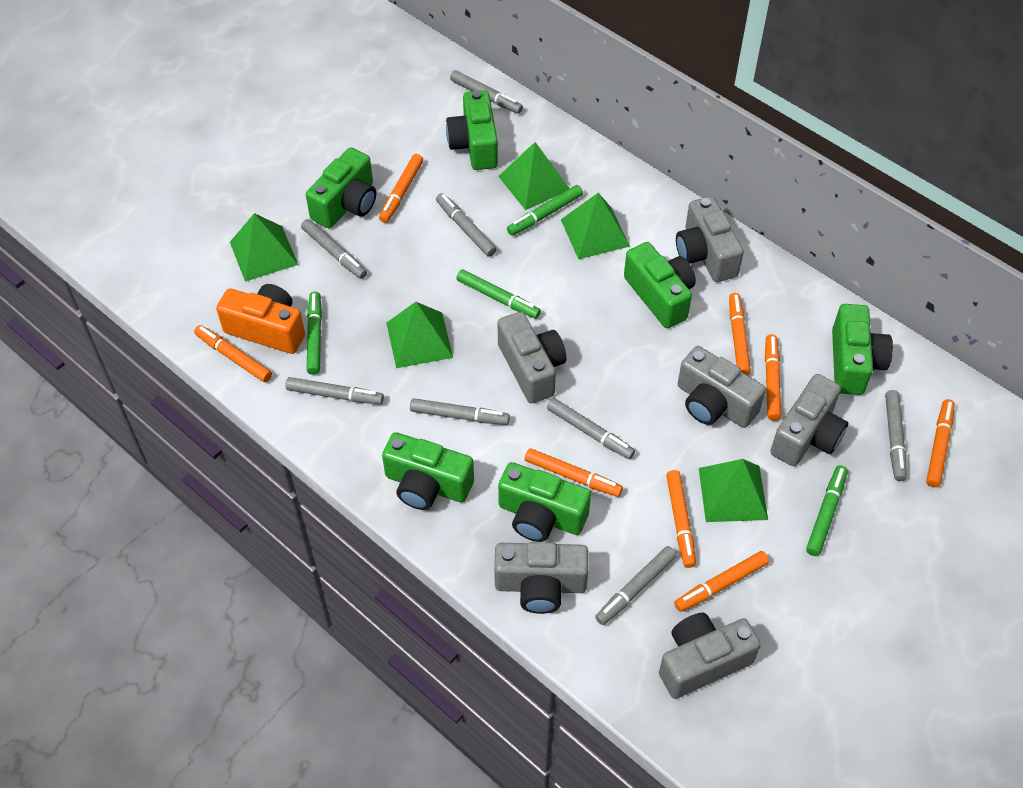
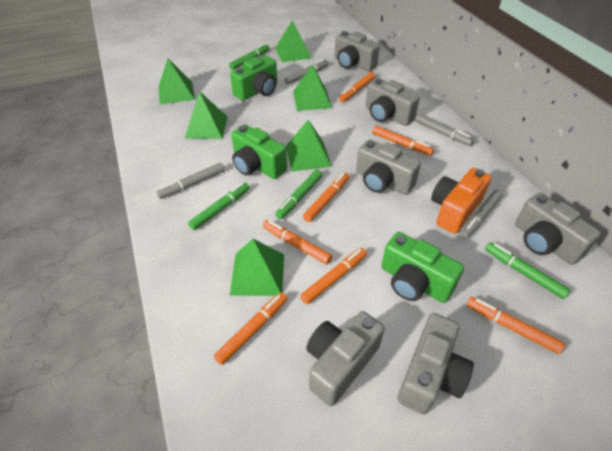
green camera: 6 -> 3
green pyramid: 5 -> 6
grey marker: 8 -> 4
orange marker: 8 -> 7

